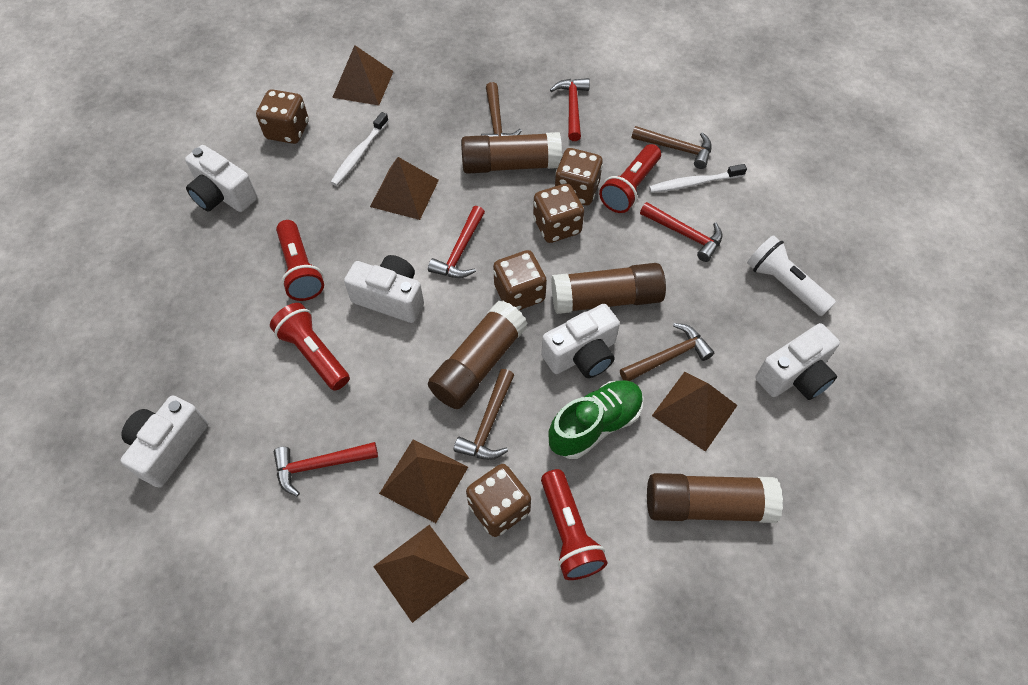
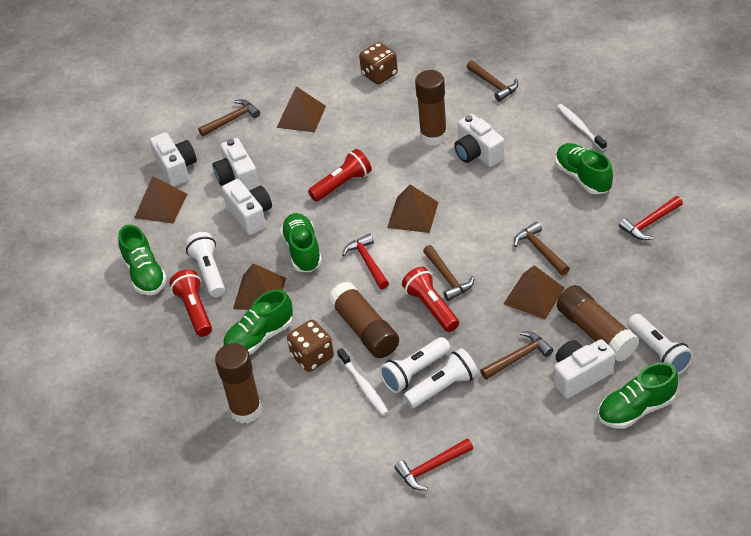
brown dice: 5 -> 2
brown hammer: 4 -> 5
green shoe: 1 -> 5
red flashlight: 4 -> 3
red hammer: 4 -> 3
white flashlight: 1 -> 4

